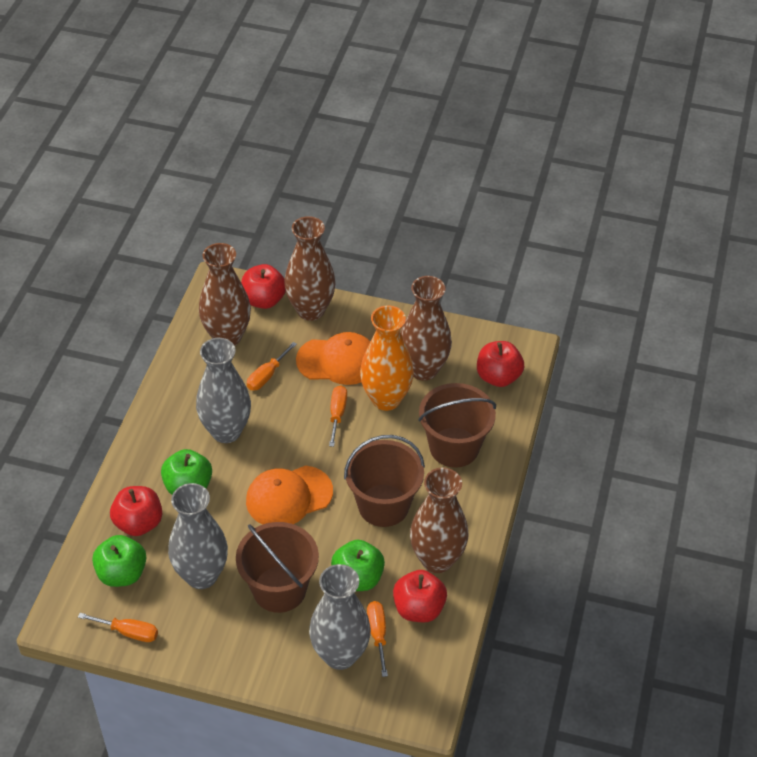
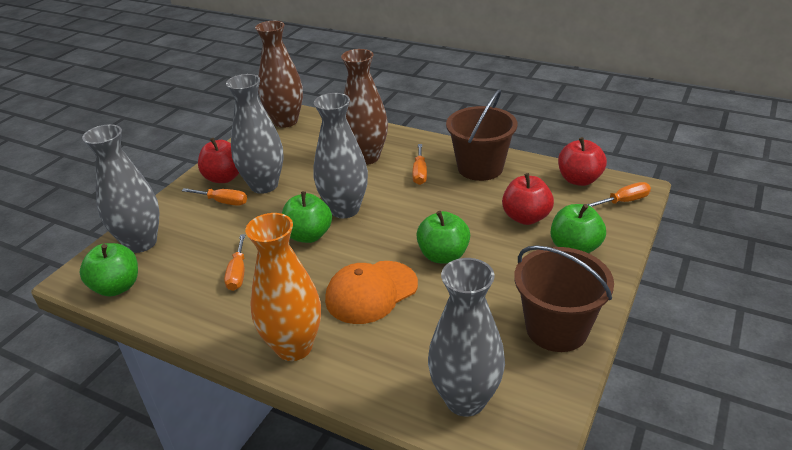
brown bucket: 3 -> 2
brown vase: 4 -> 2
green apple: 3 -> 4
grey vase: 3 -> 4
orange cap: 2 -> 1
red apple: 4 -> 3

